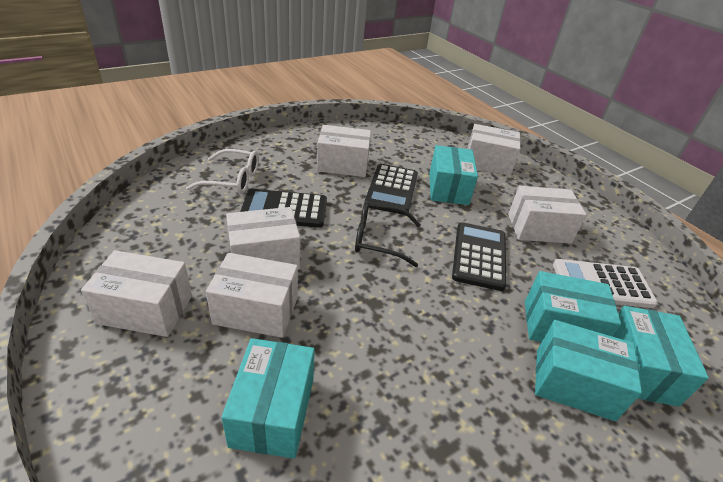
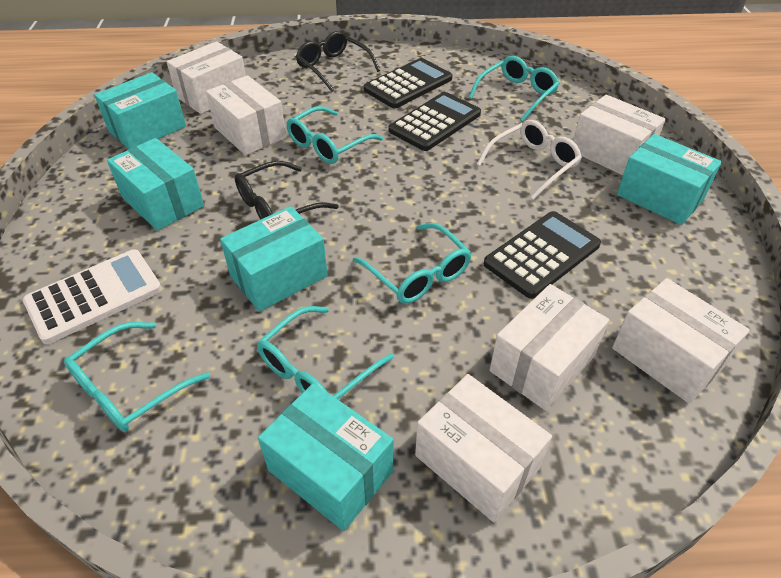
black glasses: 1 -> 2
turquoise glasses: 0 -> 5

